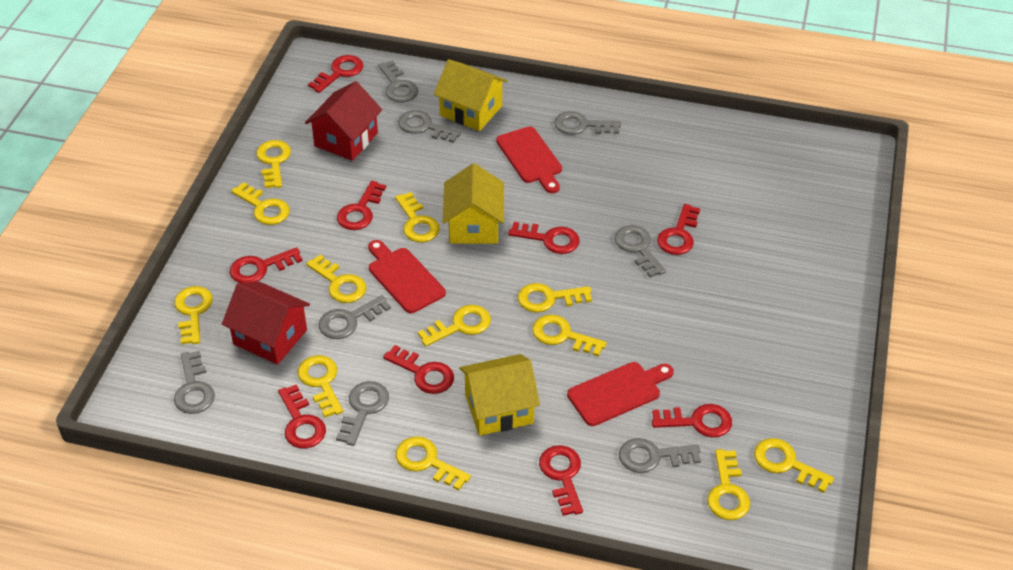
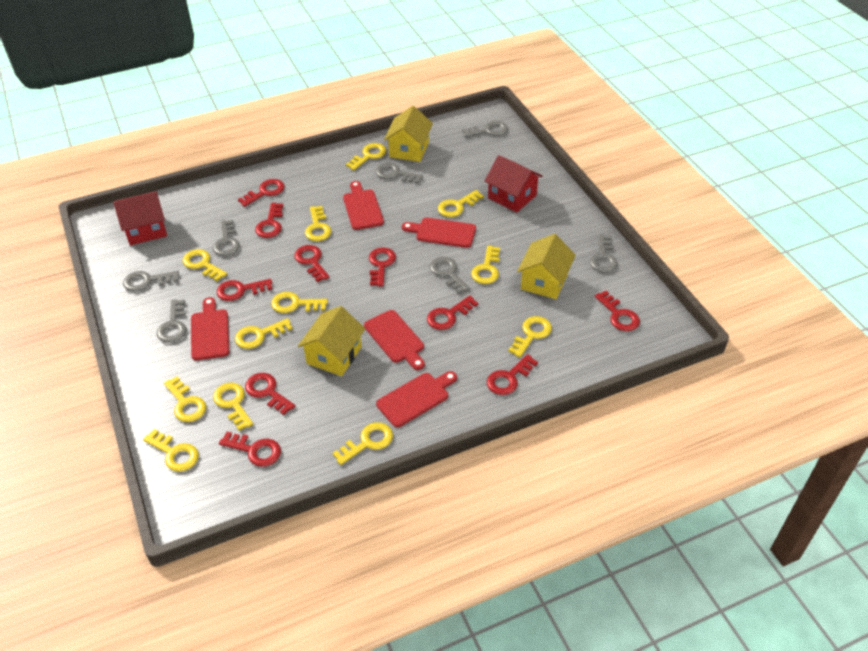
grey key: 8 -> 7
red cutting board: 3 -> 5
red key: 9 -> 10

